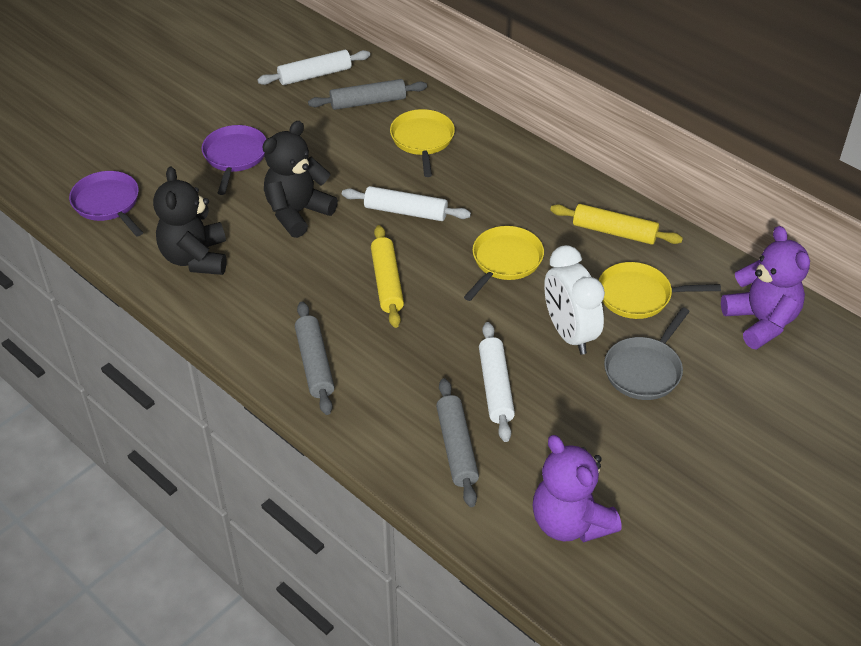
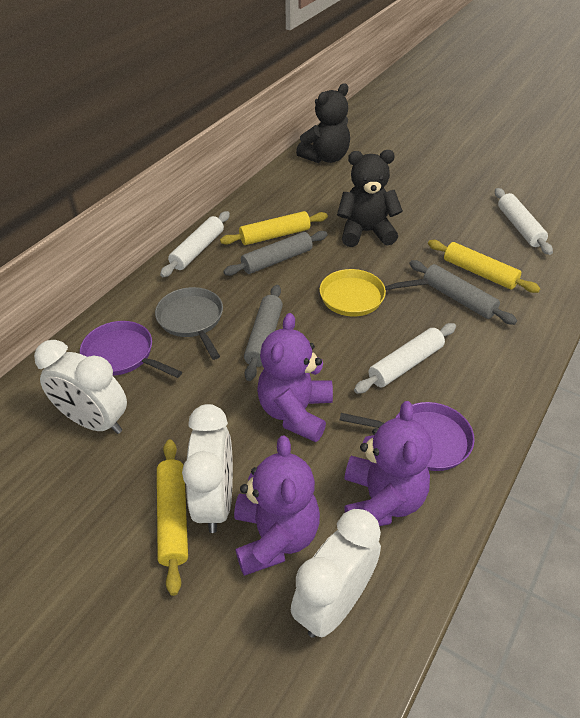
purple teddy bear: 2 -> 3
white clock: 1 -> 3
yellow pan: 3 -> 1
yellow rolling pin: 2 -> 3

